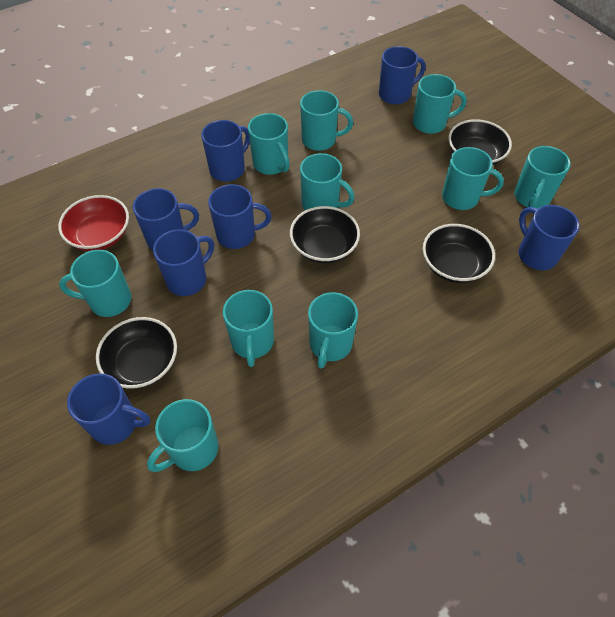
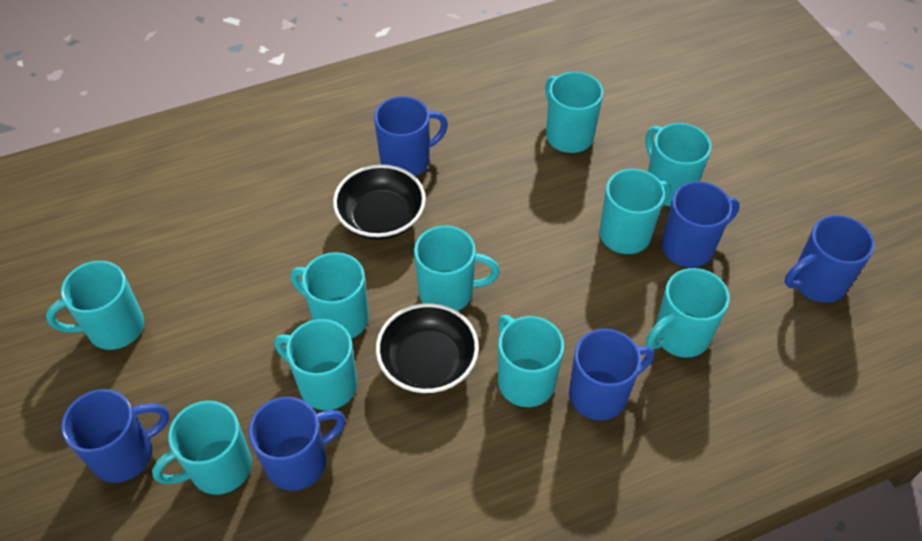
black bowl: 4 -> 2
blue mug: 7 -> 6
red bowl: 1 -> 0

